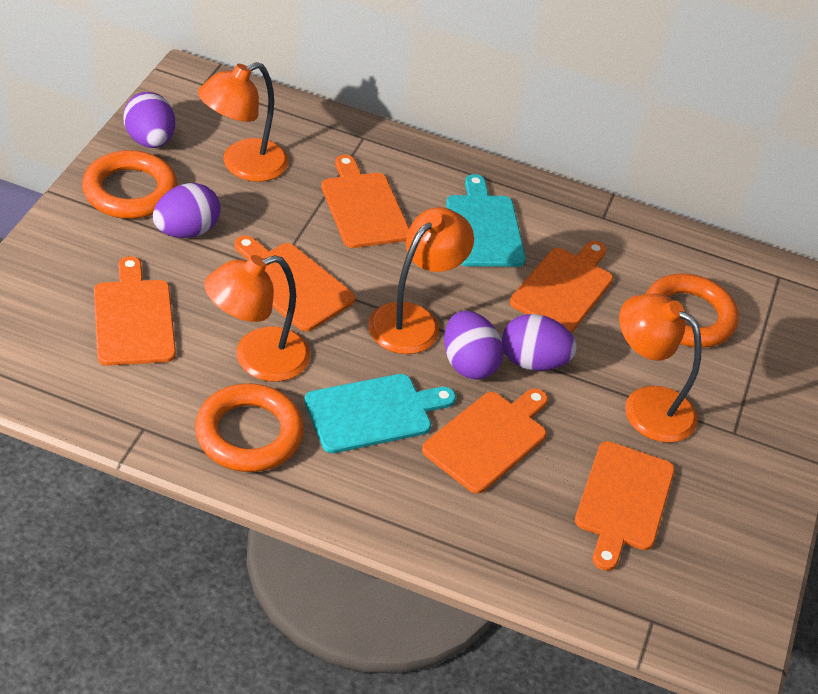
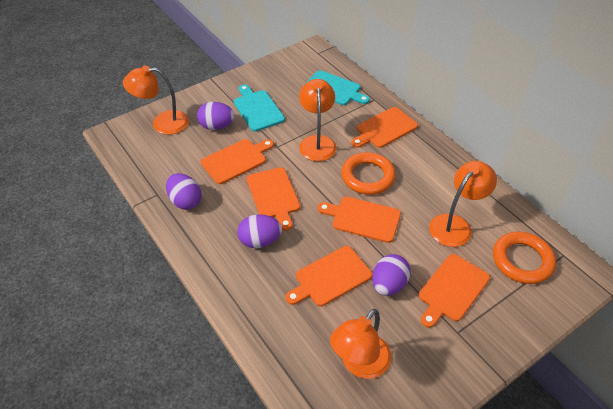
orange ring: 3 -> 2

